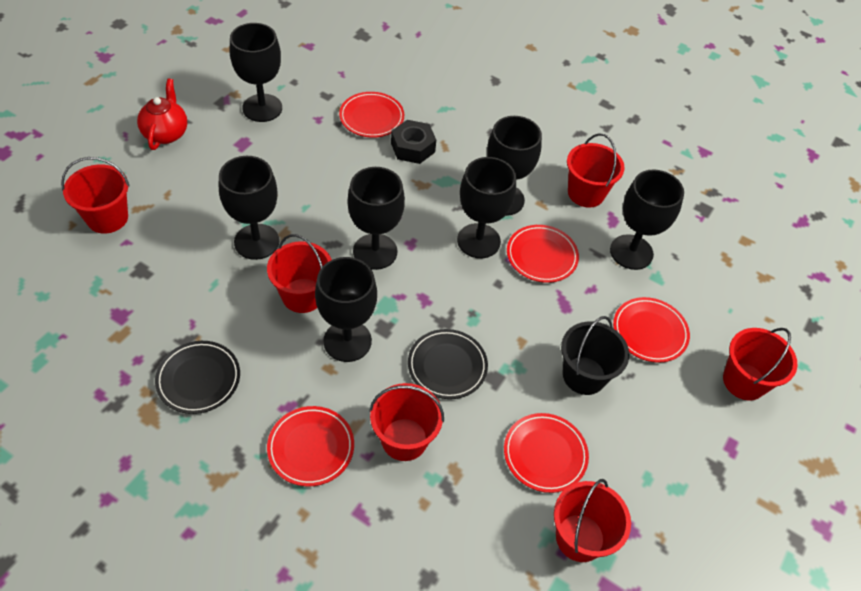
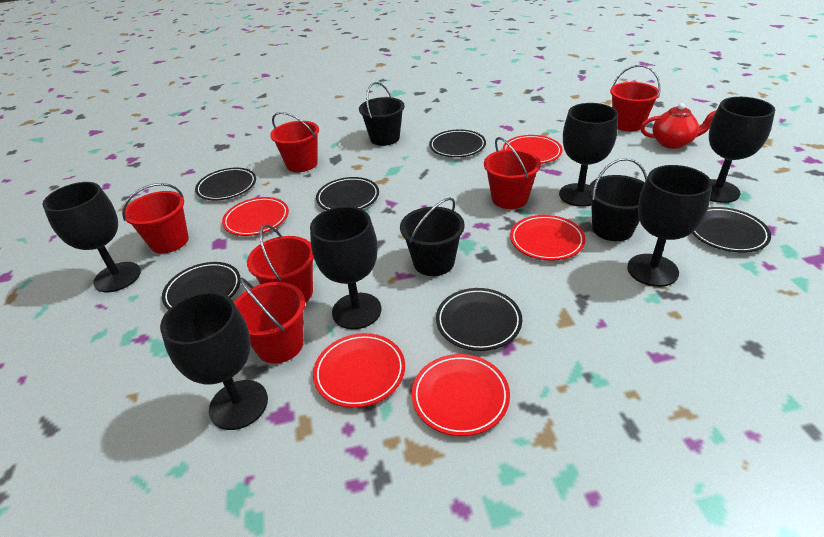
black bucket: 1 -> 3
black goblet: 7 -> 6
black nut: 1 -> 0
black plate: 2 -> 6

